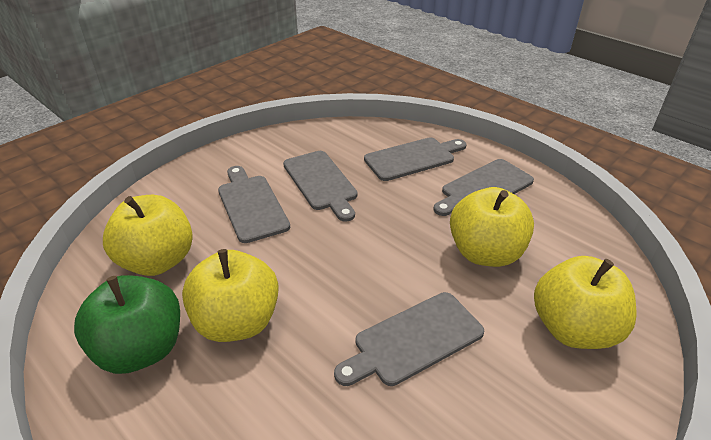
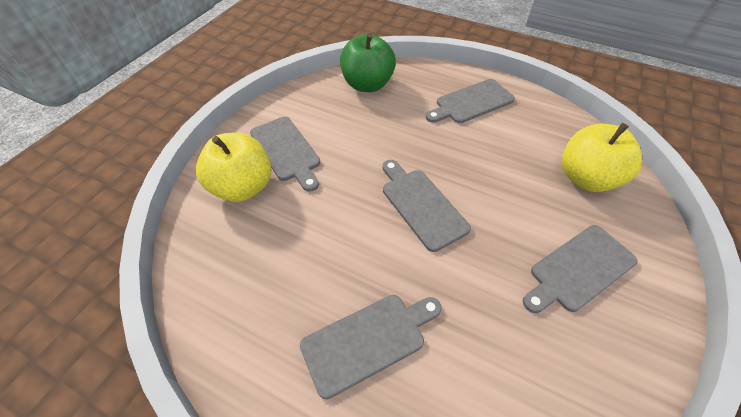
yellow apple: 4 -> 2

